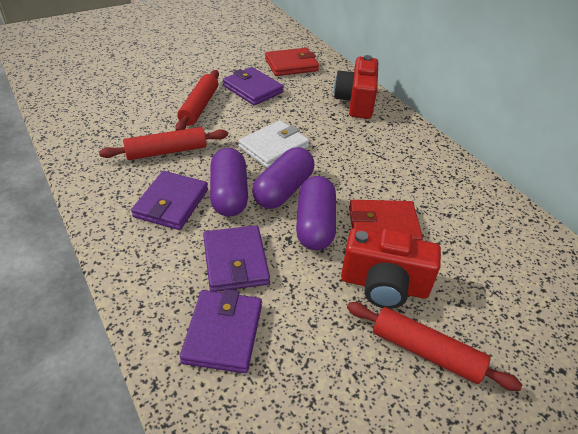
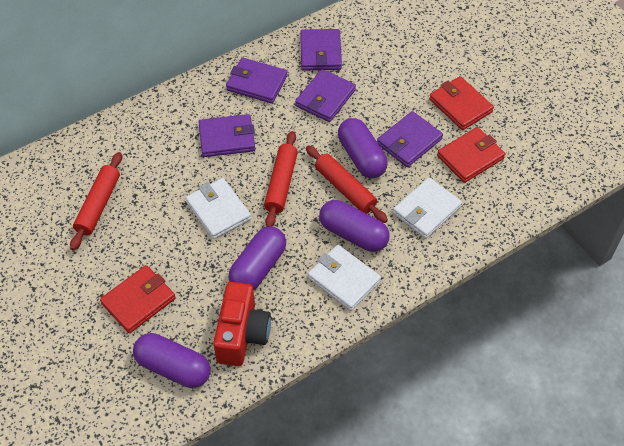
purple capsule: 3 -> 4
purple wallet: 4 -> 5
red camera: 2 -> 1
red wallet: 2 -> 3
white wallet: 1 -> 3

